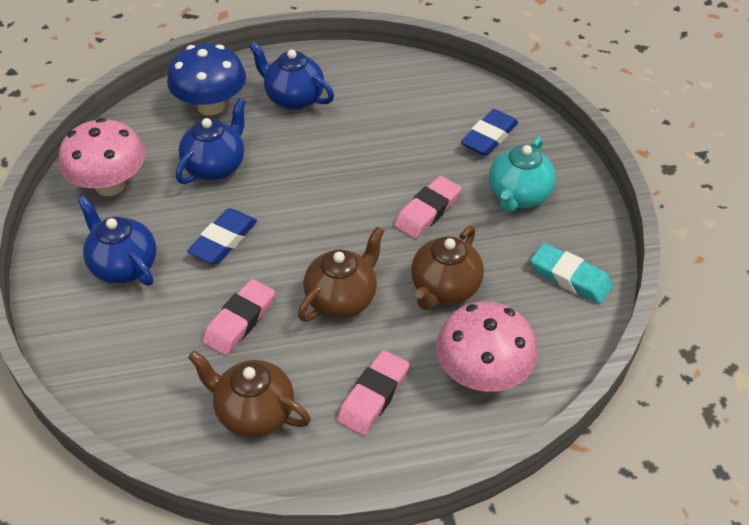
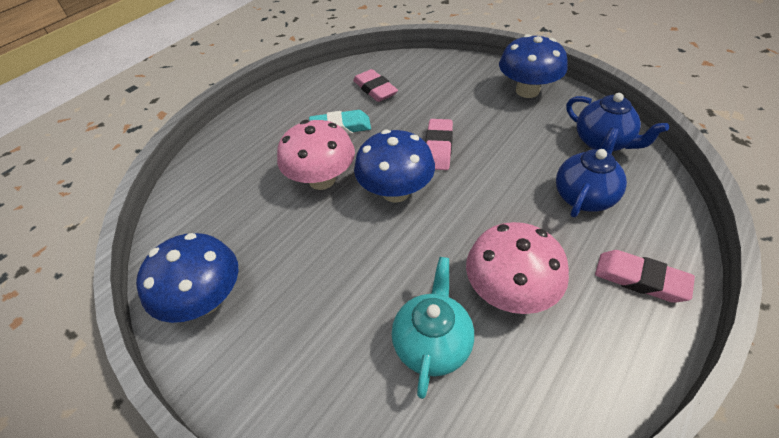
blue eraser: 2 -> 0
blue mushroom: 1 -> 3
blue teapot: 3 -> 2
brown teapot: 3 -> 0

